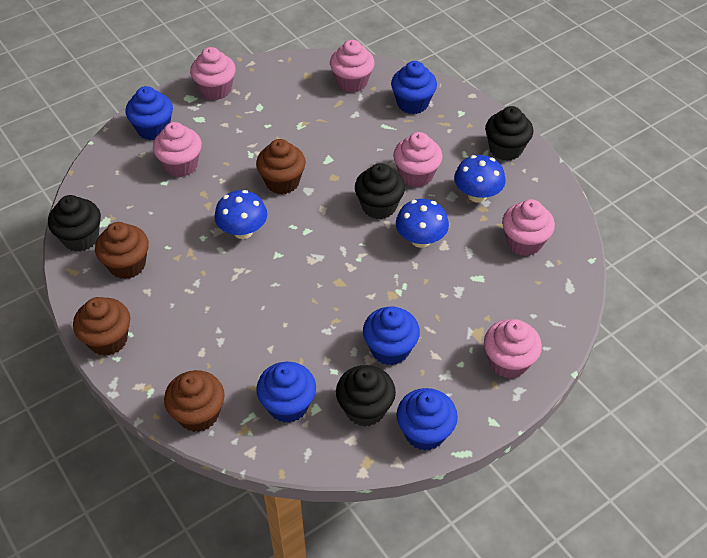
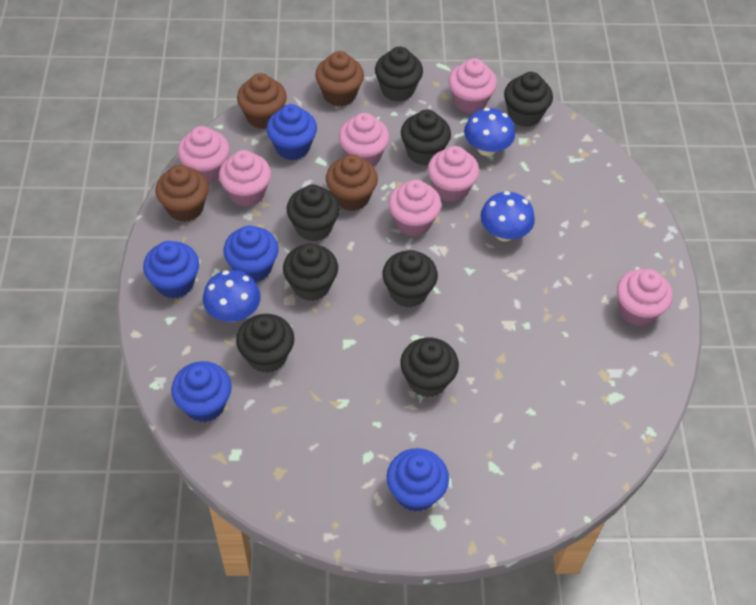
black cupcake: 4 -> 8
pink cupcake: 6 -> 7

